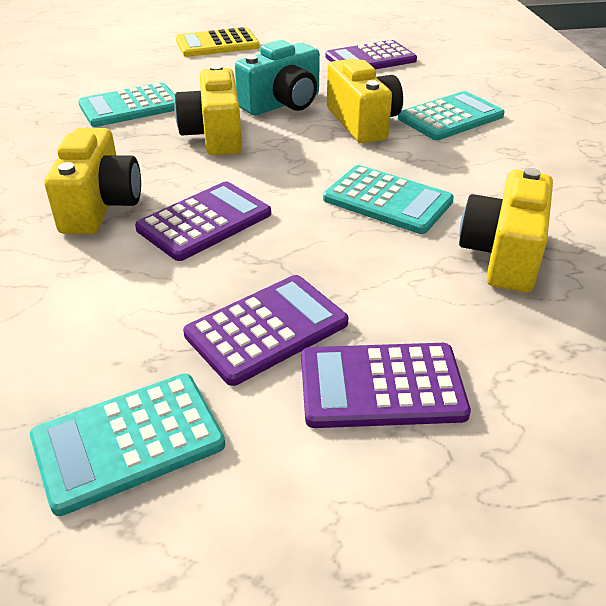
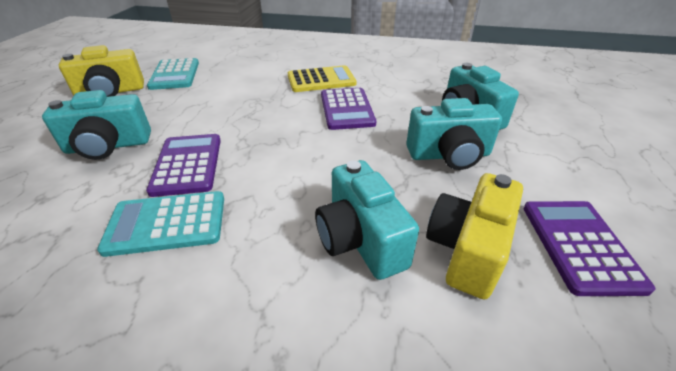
purple calculator: 4 -> 3
turquoise calculator: 4 -> 2
turquoise camera: 1 -> 4
yellow camera: 4 -> 2

